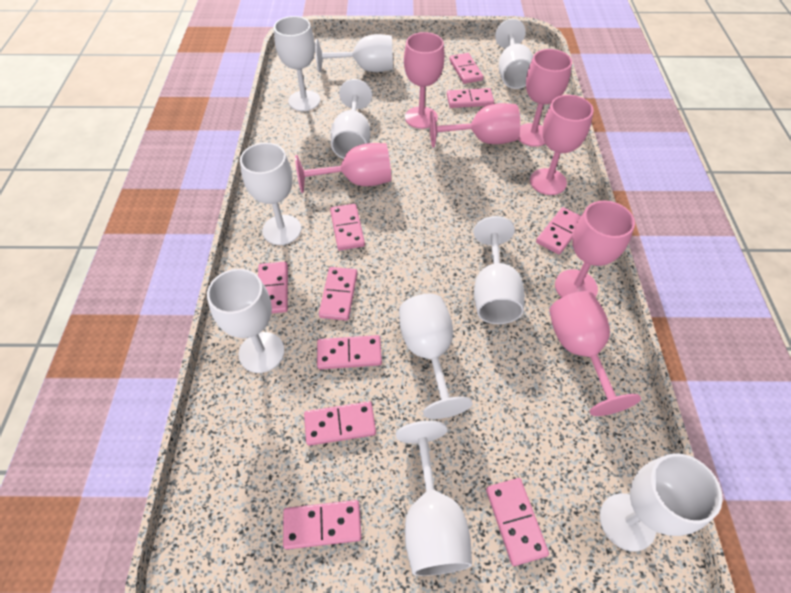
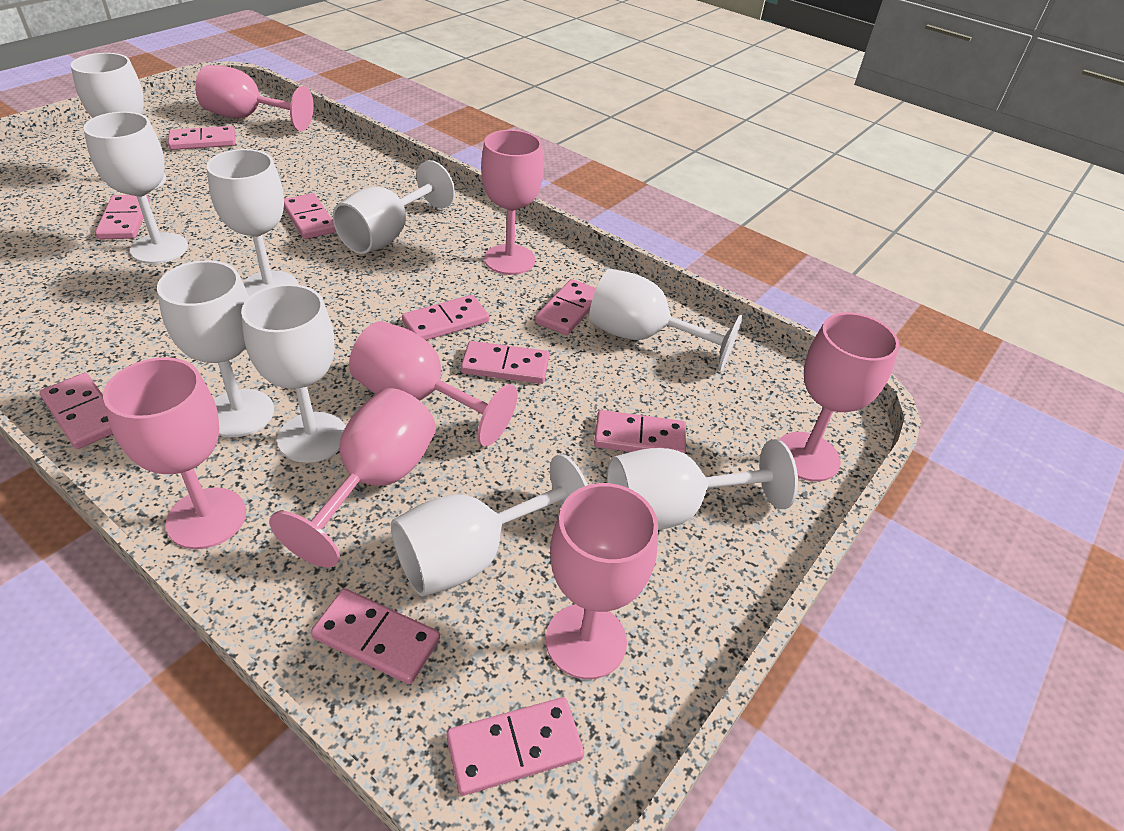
white goblet: 10 -> 9

